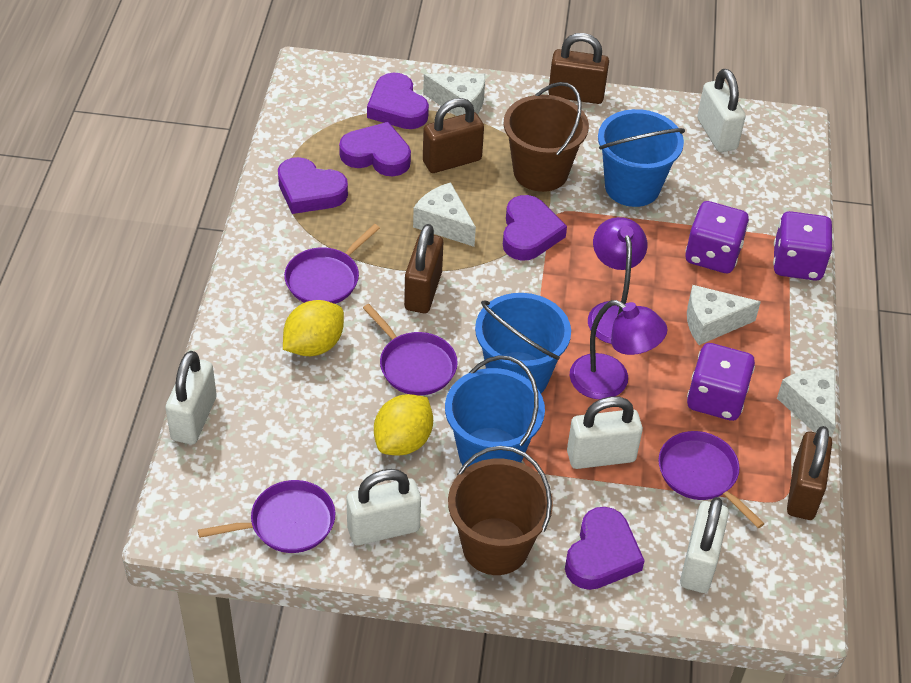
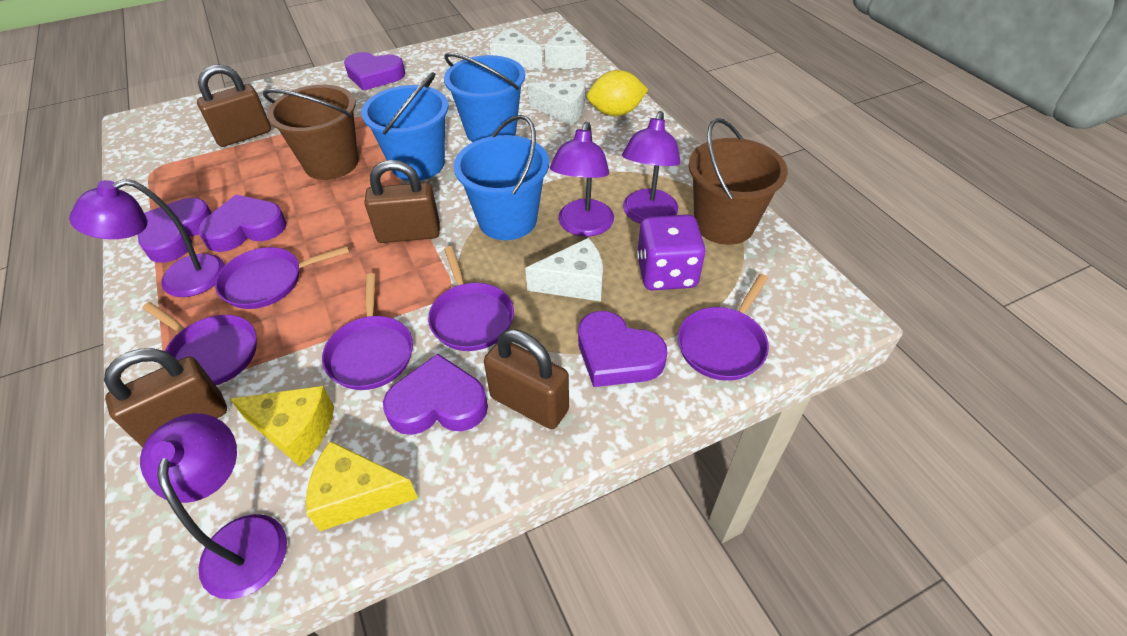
purple dice: 3 -> 1
purple lamp: 2 -> 4
purple pan: 4 -> 5
white padlock: 5 -> 0
yellow cheese: 0 -> 2
yellow lemon: 2 -> 1

